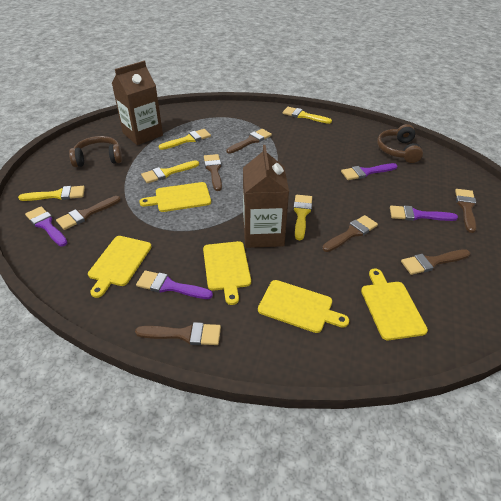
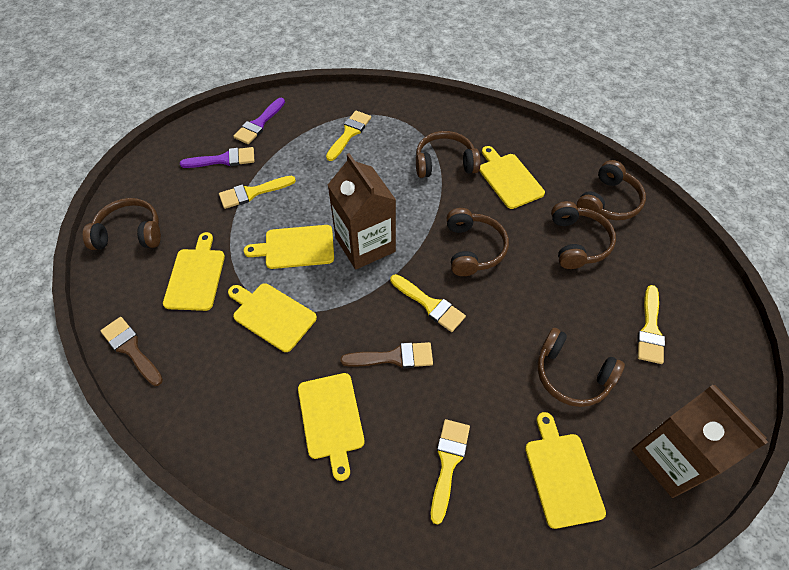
brown brush: 7 -> 2
brown headphones: 2 -> 6
purple brush: 4 -> 2
yellow cutting board: 5 -> 6

